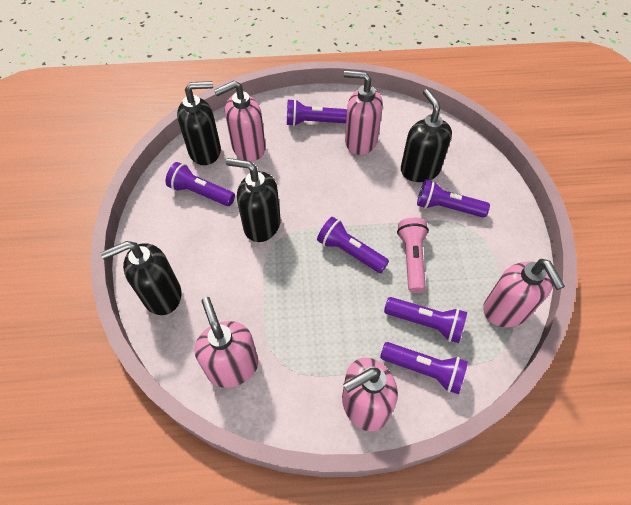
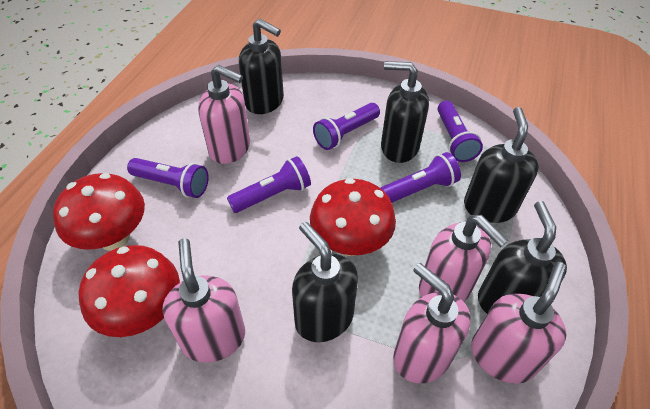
black soap dispenser: 4 -> 5
pink flashlight: 1 -> 0
purple flashlight: 6 -> 5
red mushroom: 0 -> 3

